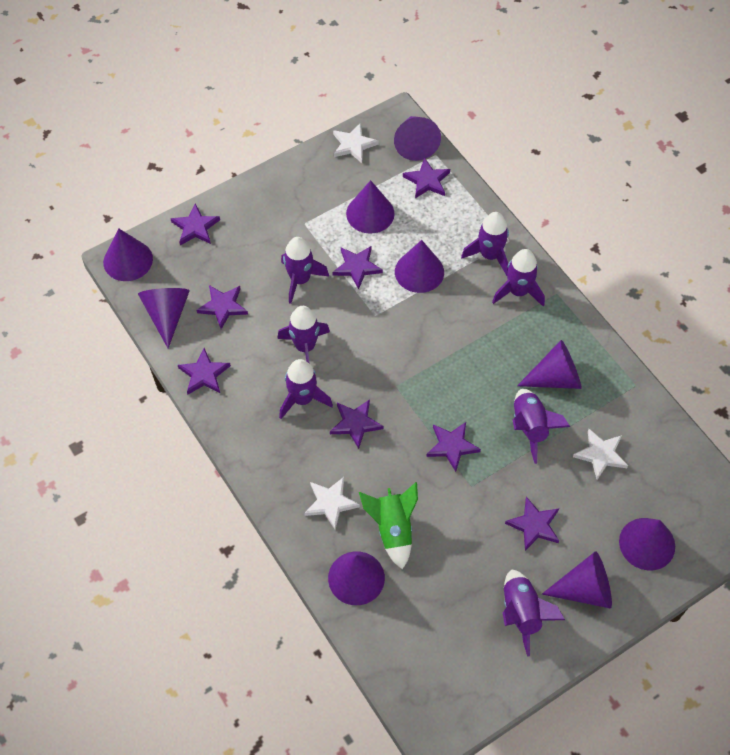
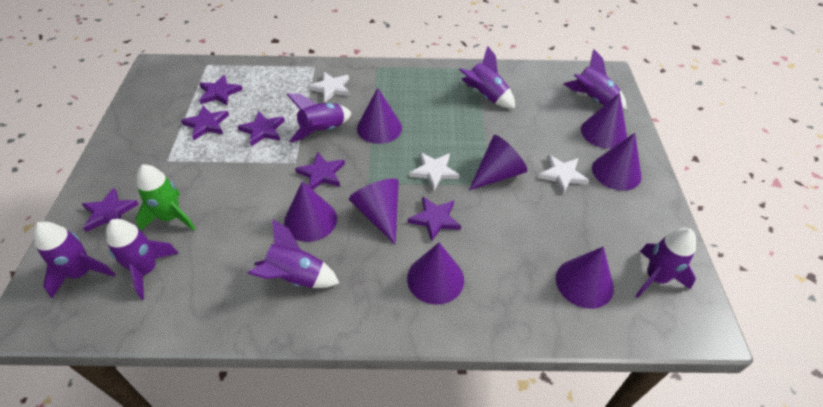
purple cone: 9 -> 8
purple star: 8 -> 6

